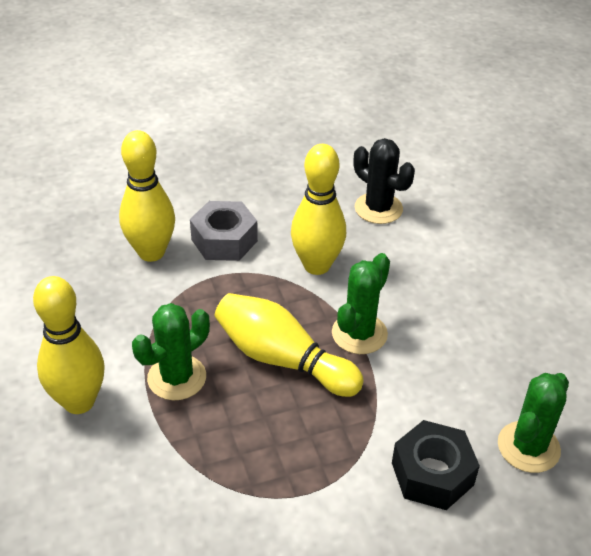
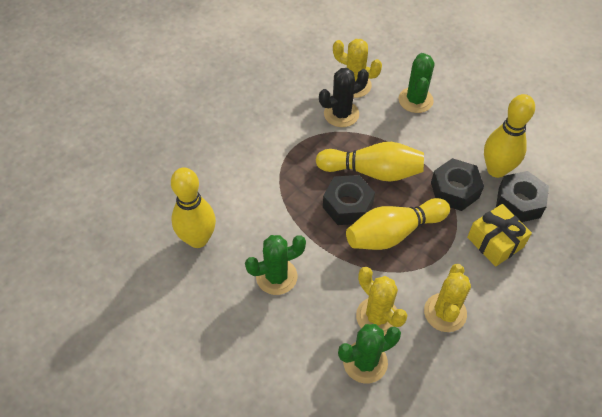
black nut: 1 -> 3
grey nut: 1 -> 0
yellow cactus: 0 -> 3
yellow gift: 0 -> 1

